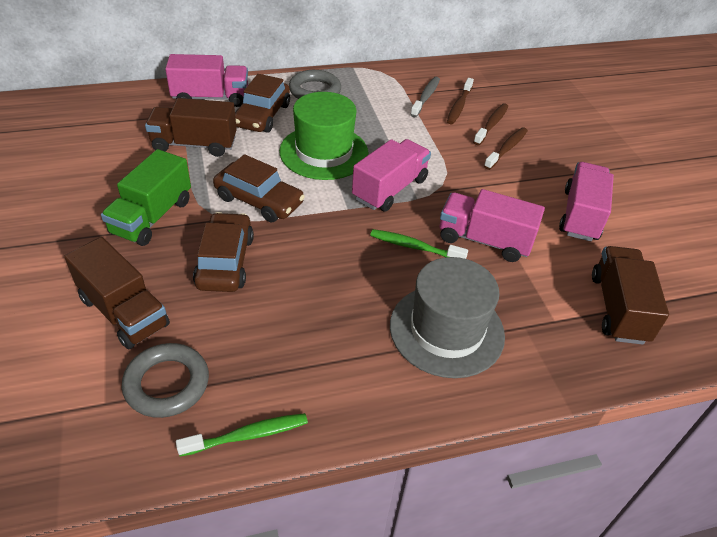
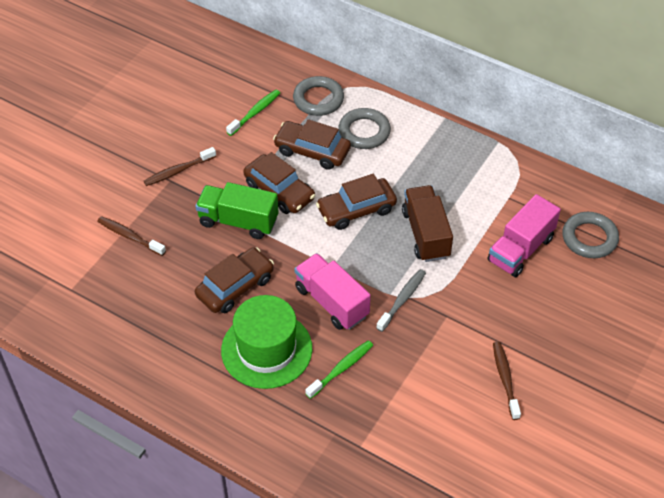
brown car: 3 -> 4
brown truck: 3 -> 1
grey hat: 1 -> 0
grey ring: 2 -> 3
pink truck: 4 -> 2

